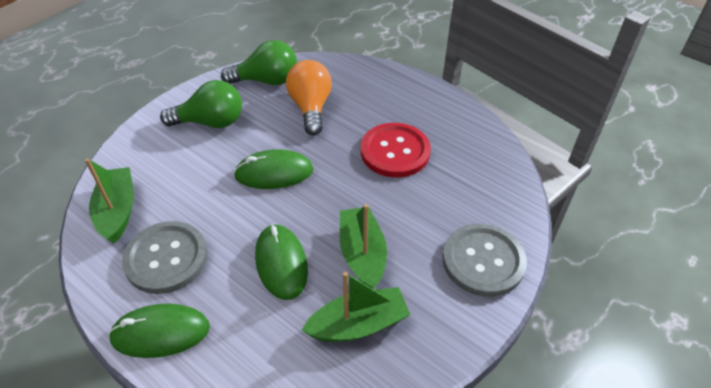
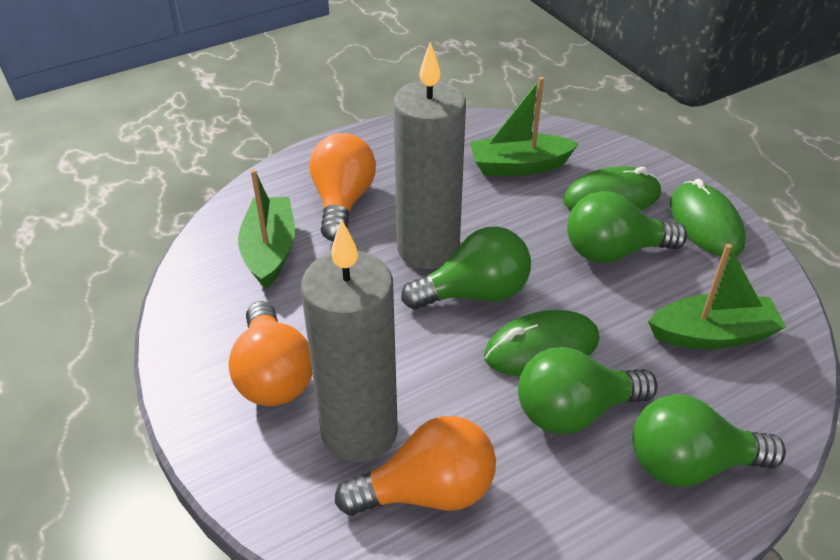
green light bulb: 2 -> 4
grey button: 2 -> 0
grey candle: 0 -> 2
orange light bulb: 1 -> 3
red button: 1 -> 0

